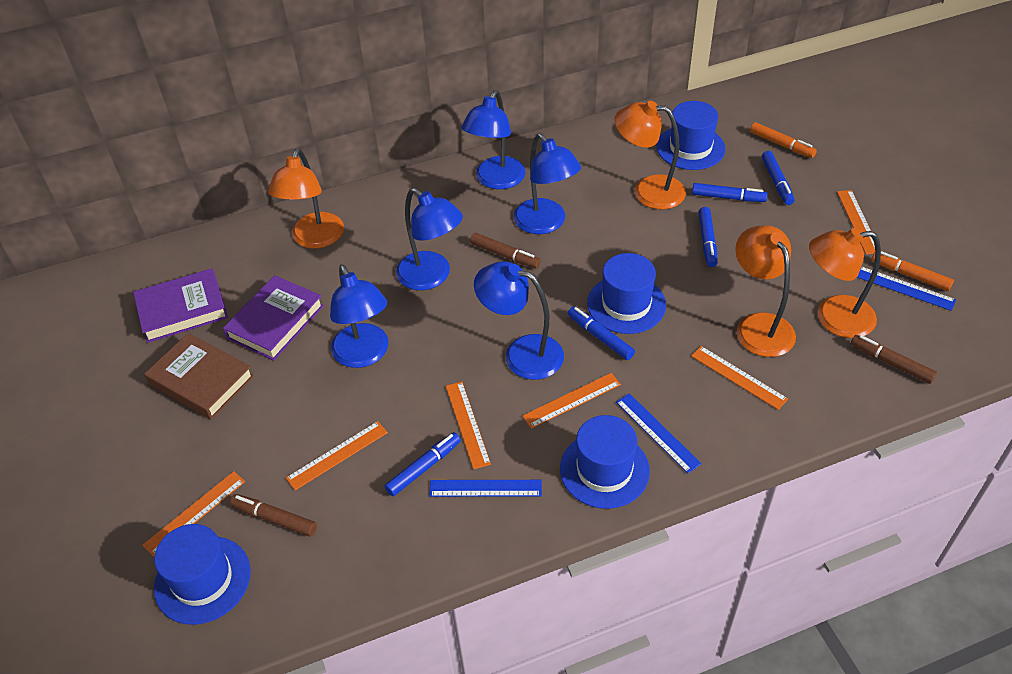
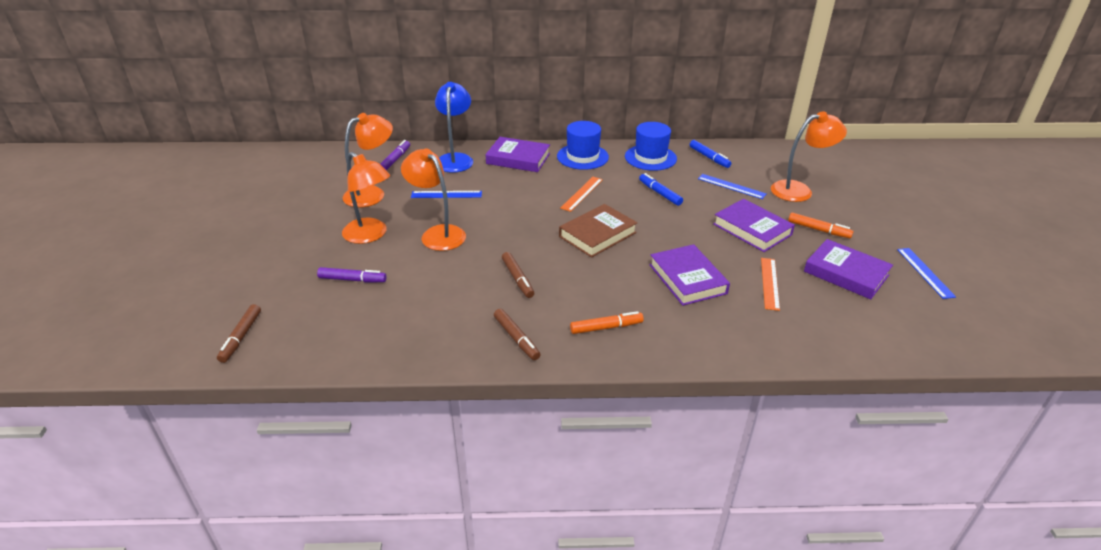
blue hat: 4 -> 2
blue lamp: 5 -> 1
blue marker: 5 -> 2
orange ruler: 6 -> 2
purple book: 2 -> 4
purple marker: 0 -> 2

